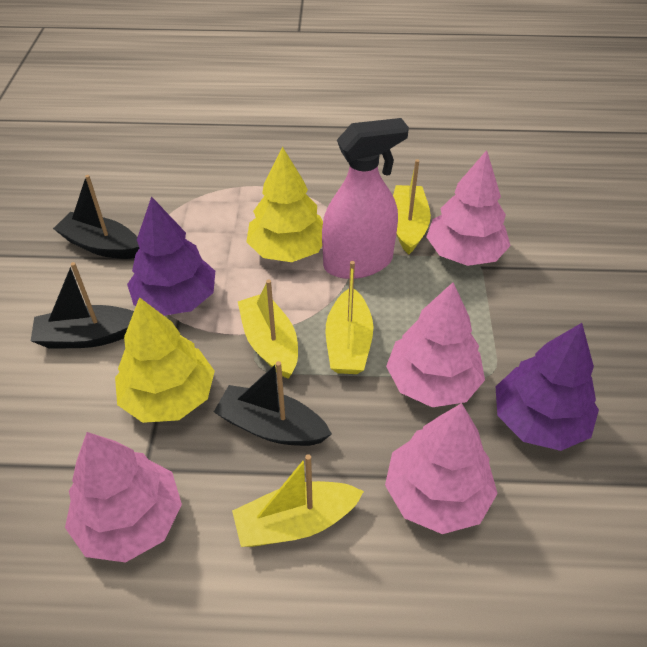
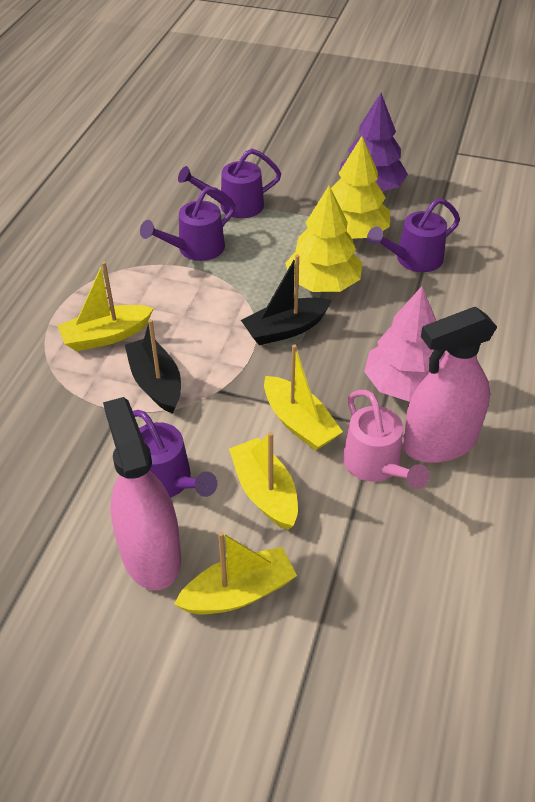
black boat: 3 -> 2
pink spray bottle: 1 -> 2
pink tree: 4 -> 1
pink watering can: 0 -> 1
purple tree: 2 -> 1
purple watering can: 0 -> 4

